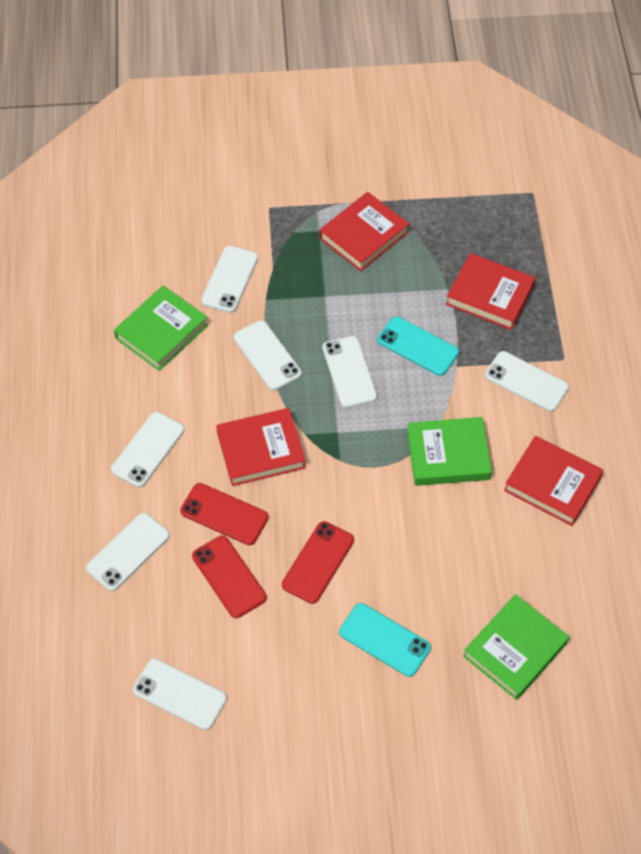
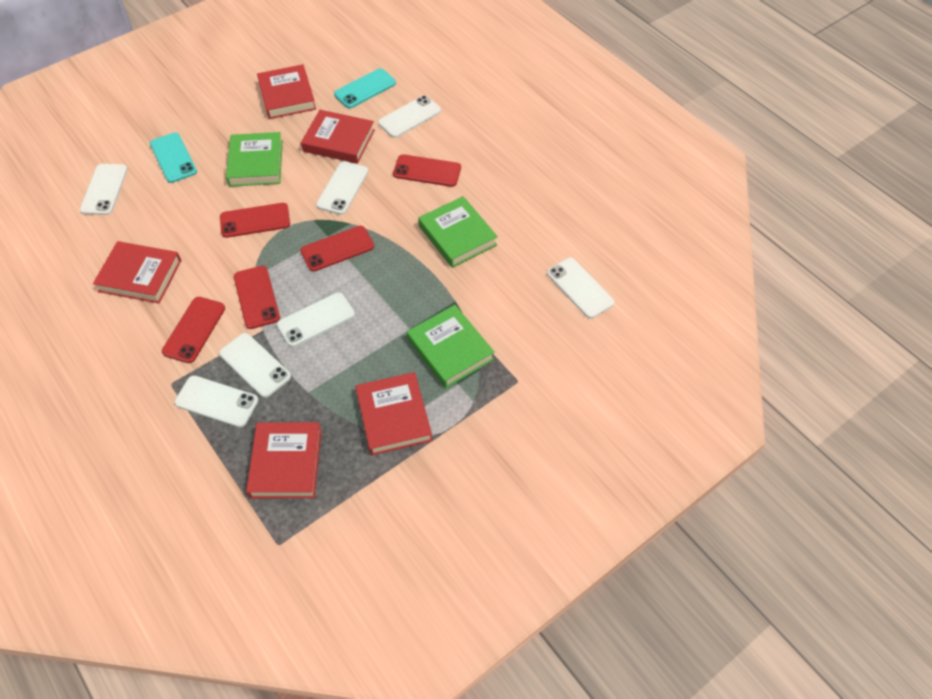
red book: 4 -> 5
red phone: 3 -> 5

